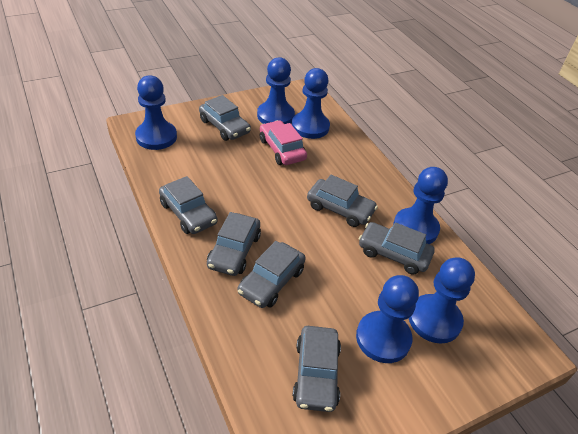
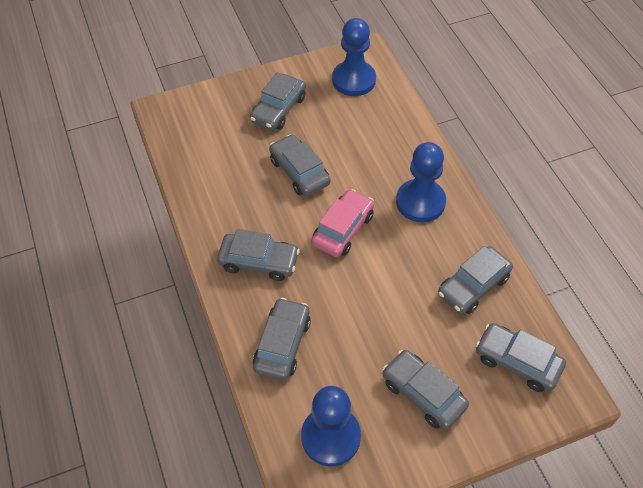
blue pawn: 6 -> 3

